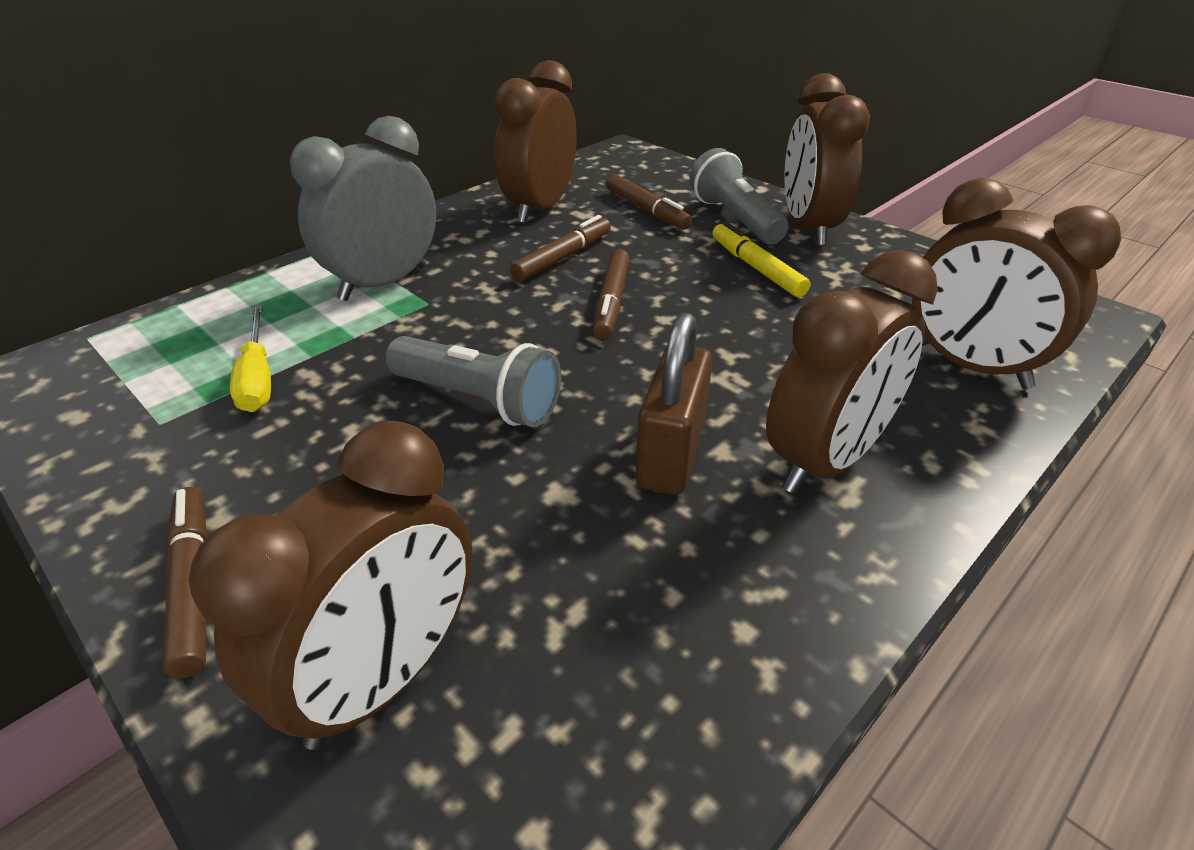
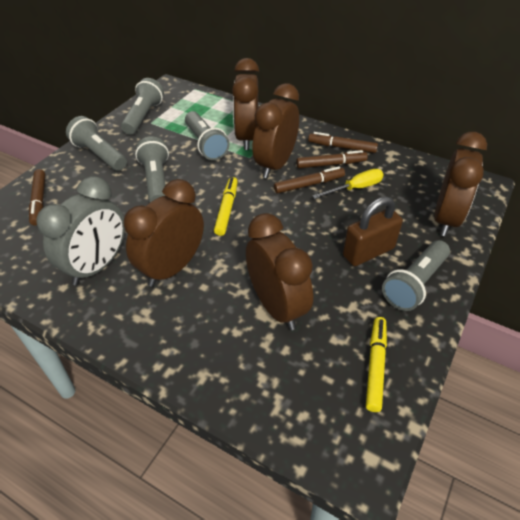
grey flashlight: 2 -> 5
yellow marker: 1 -> 2

